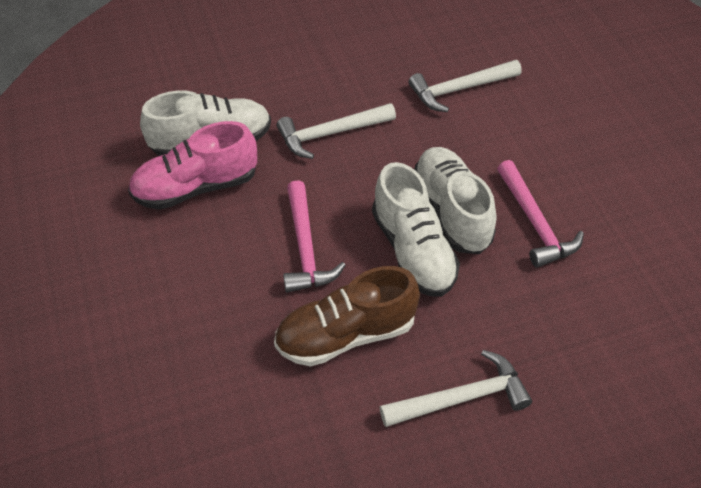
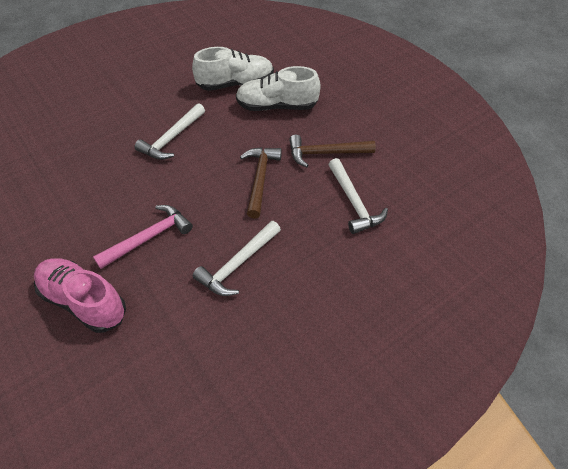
brown hammer: 0 -> 2
brown shoe: 1 -> 0
pink hammer: 2 -> 1
white shoe: 3 -> 2

